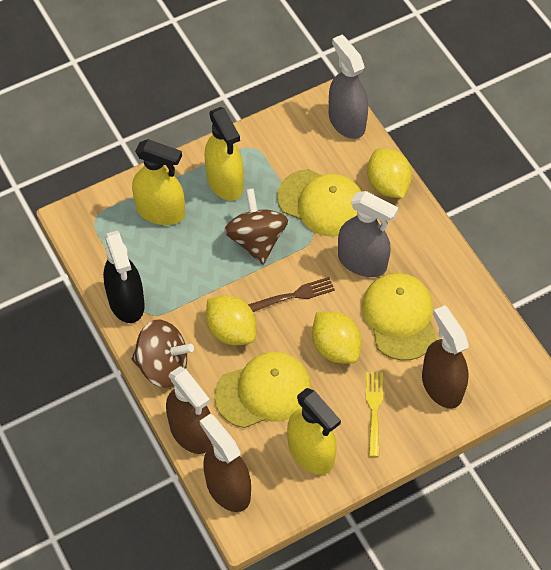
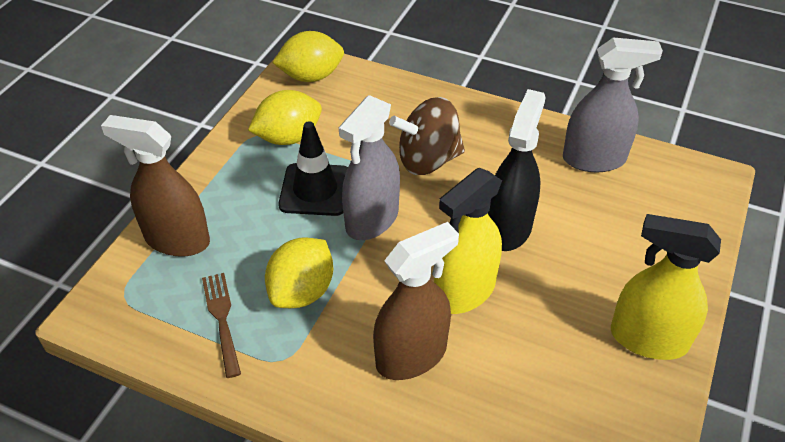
black traffic cone: 0 -> 1
brown spinning top: 2 -> 1
brown spray bottle: 3 -> 2
yellow cap: 3 -> 0
yellow fork: 1 -> 0
yellow spray bottle: 3 -> 2

